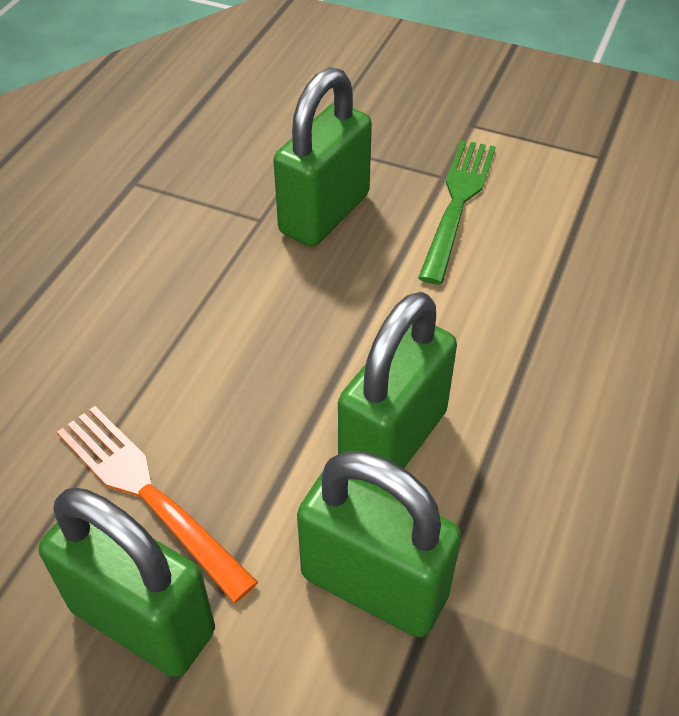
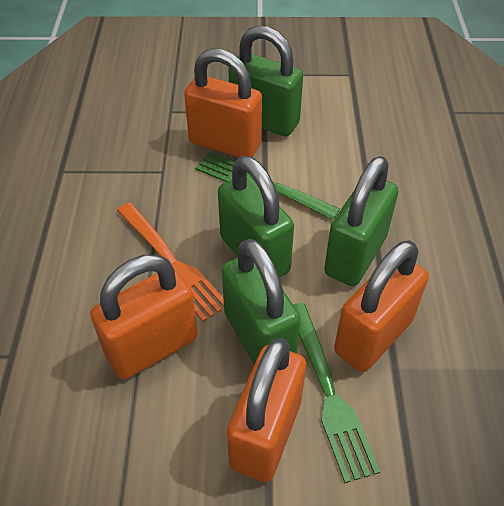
green fork: 1 -> 2
orange padlock: 0 -> 4

